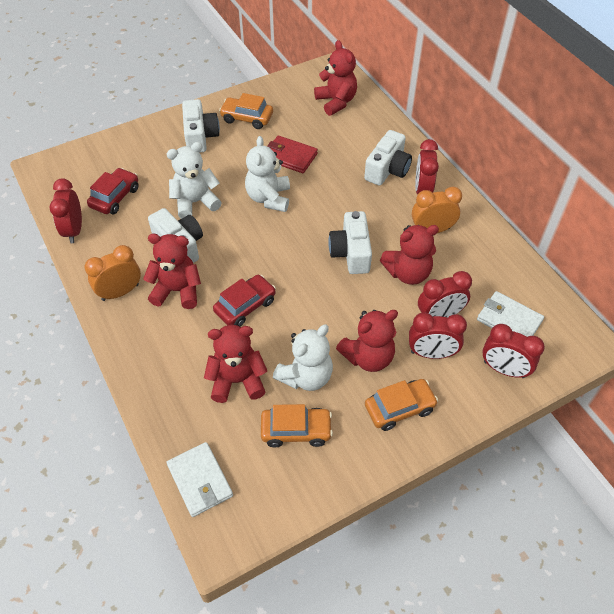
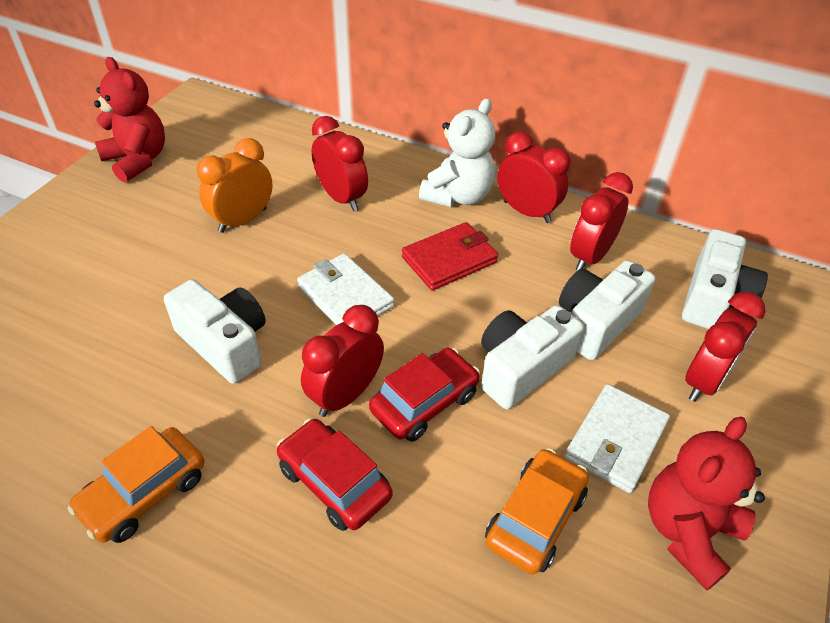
orange car: 3 -> 2
orange clock: 2 -> 1
red teddy bear: 5 -> 2
white teddy bear: 3 -> 1

